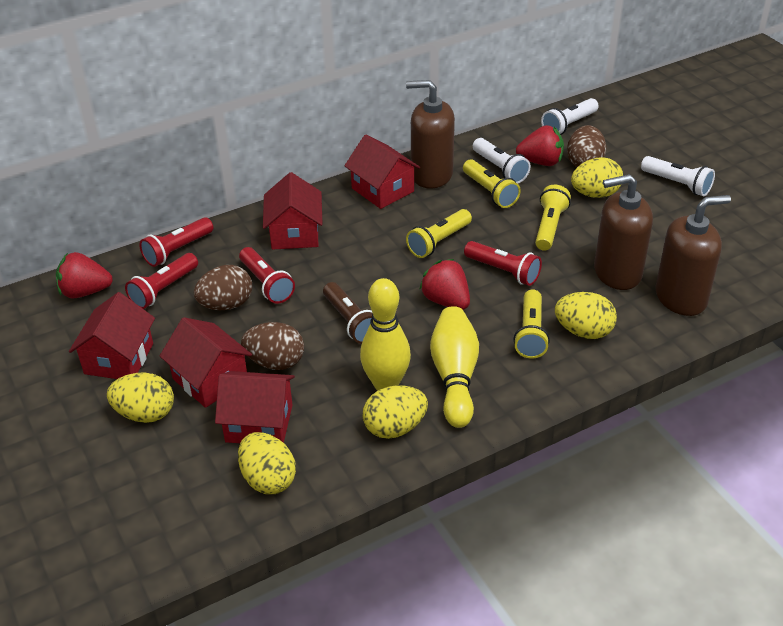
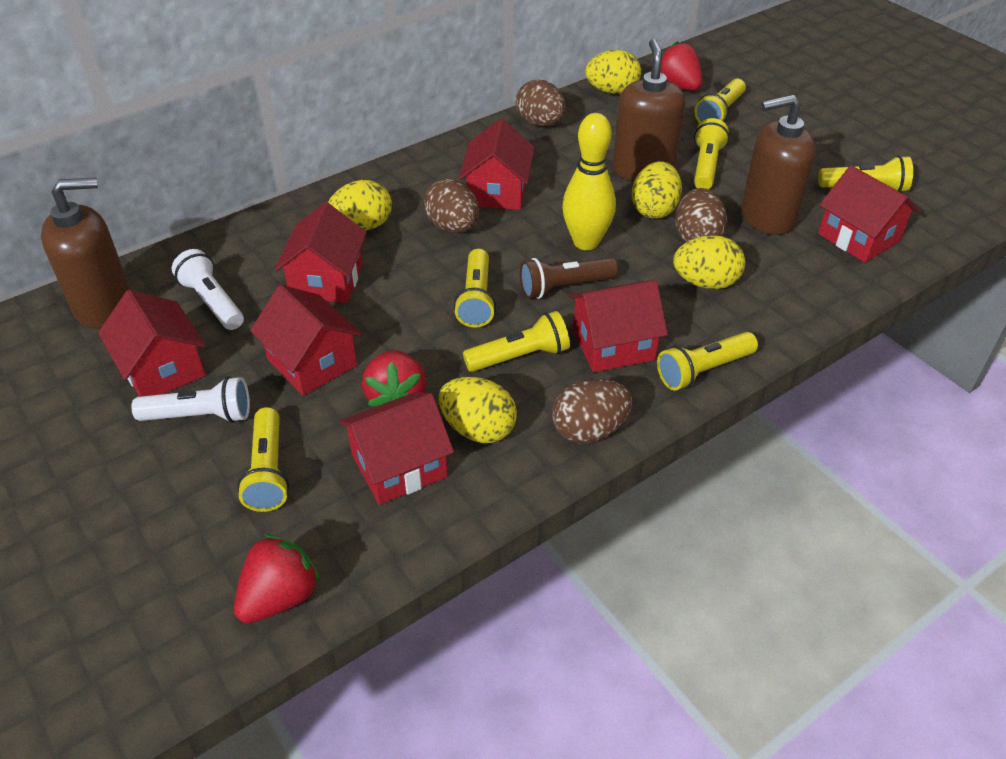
brown egg: 3 -> 4
red flashlight: 4 -> 0
red house: 5 -> 7
white flashlight: 3 -> 2
yellow bowling pin: 2 -> 1
yellow flashlight: 4 -> 7

